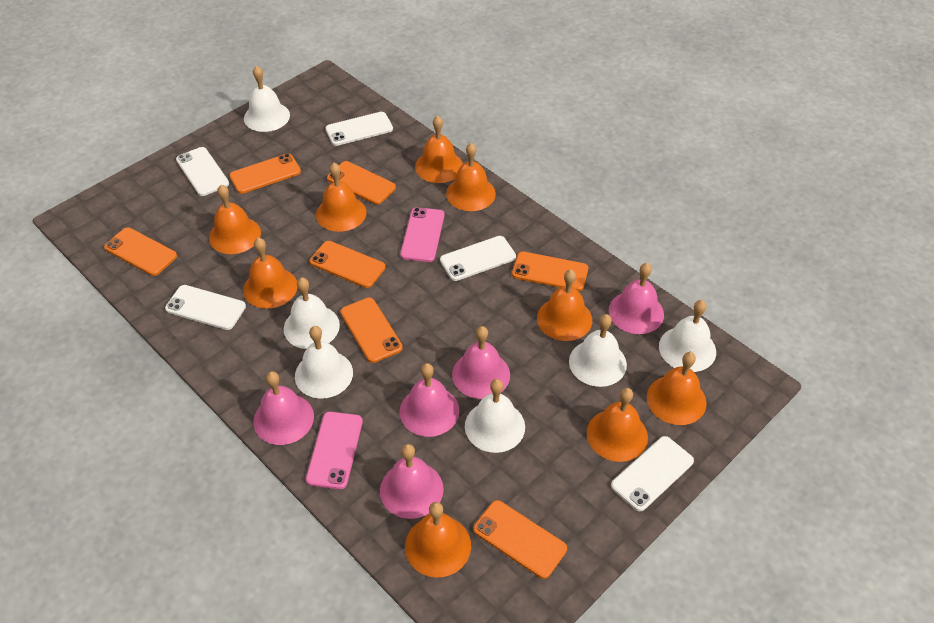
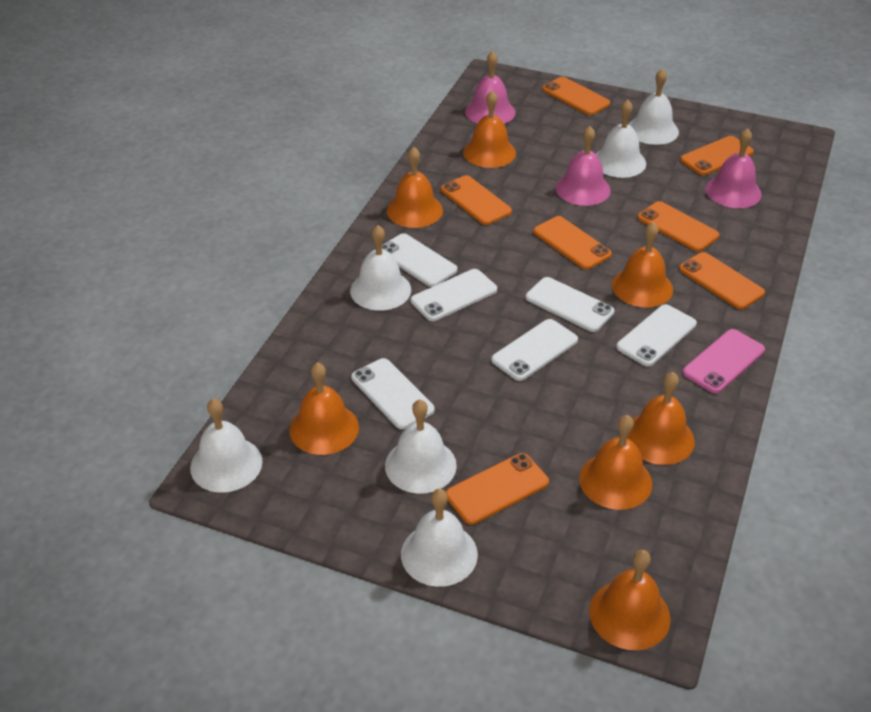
orange bell: 9 -> 7
pink bell: 5 -> 3
pink phone: 2 -> 1
white phone: 5 -> 6

